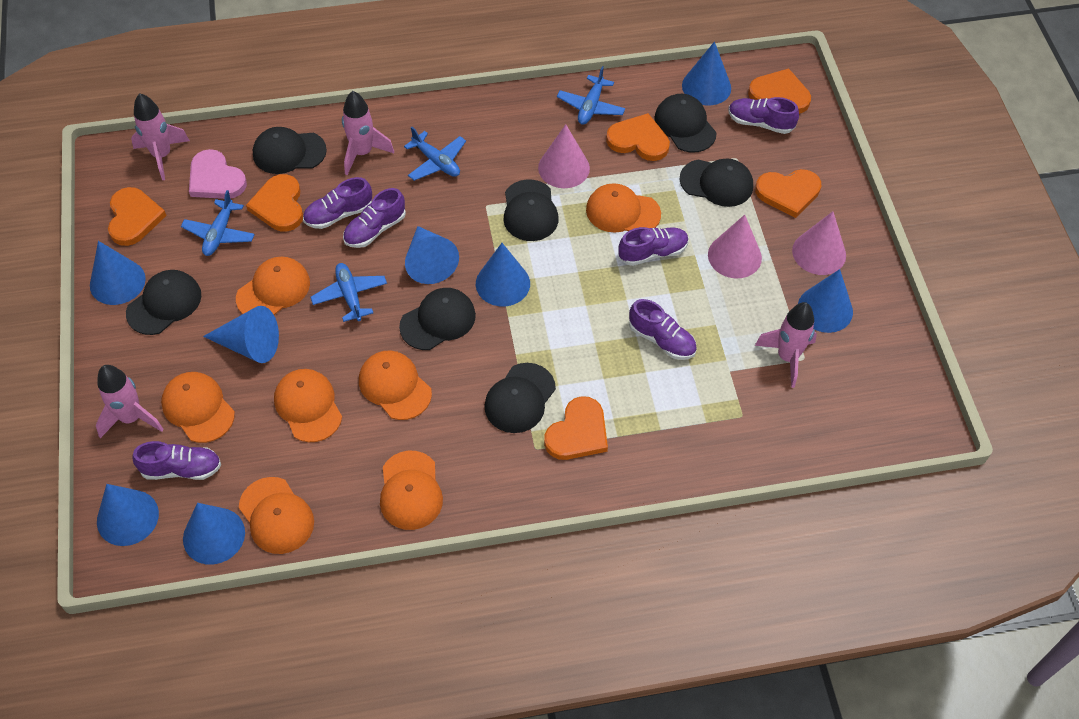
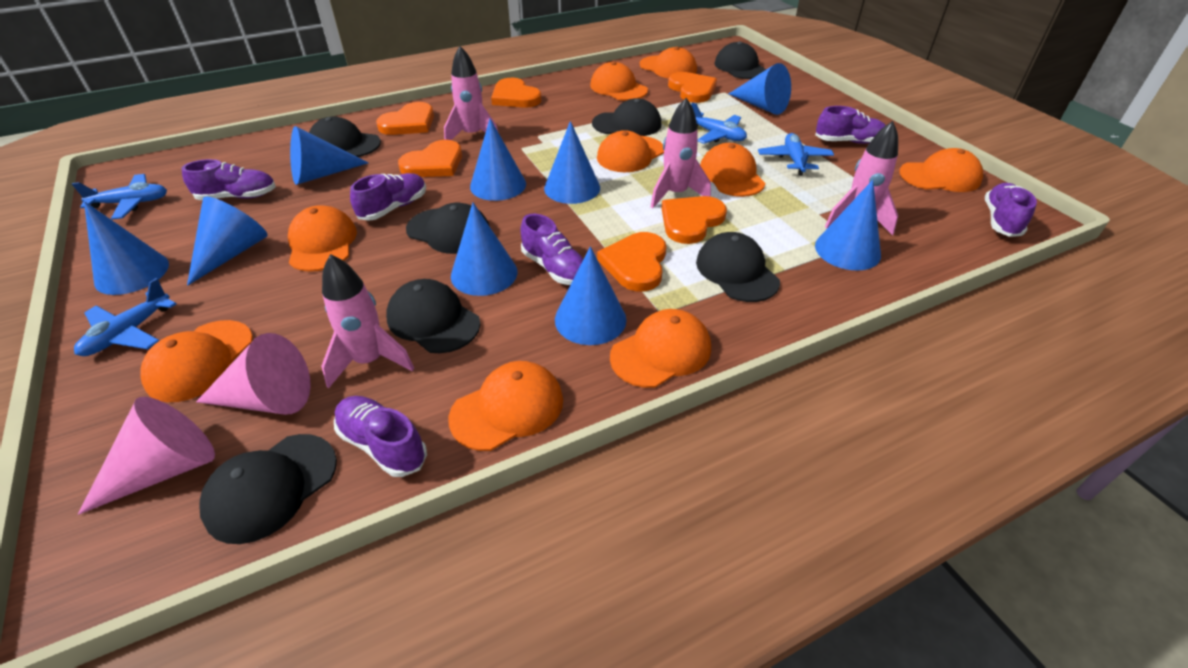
blue cone: 8 -> 9
orange cap: 7 -> 9
pink cone: 3 -> 2
pink heart: 1 -> 0

